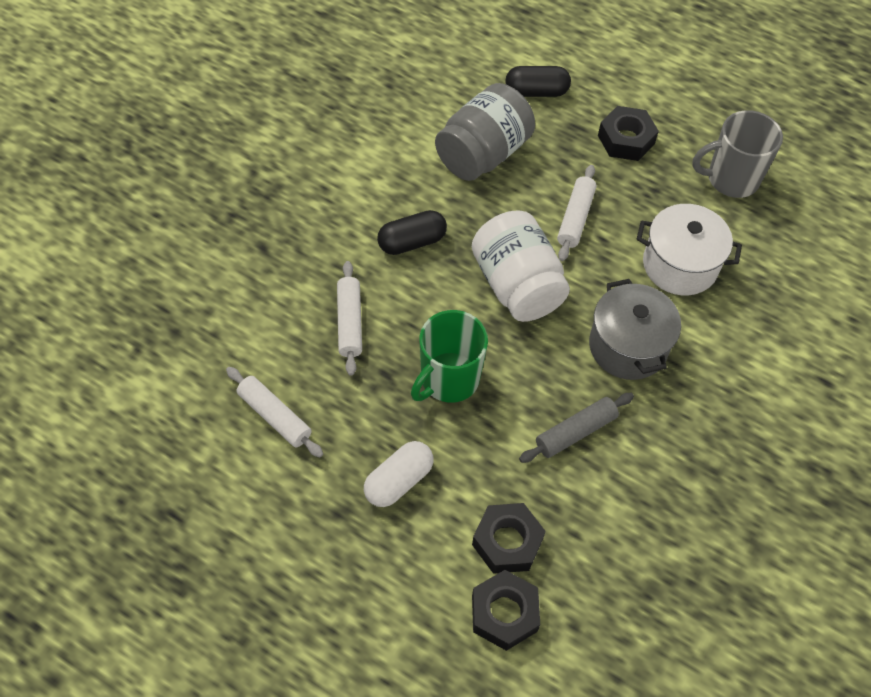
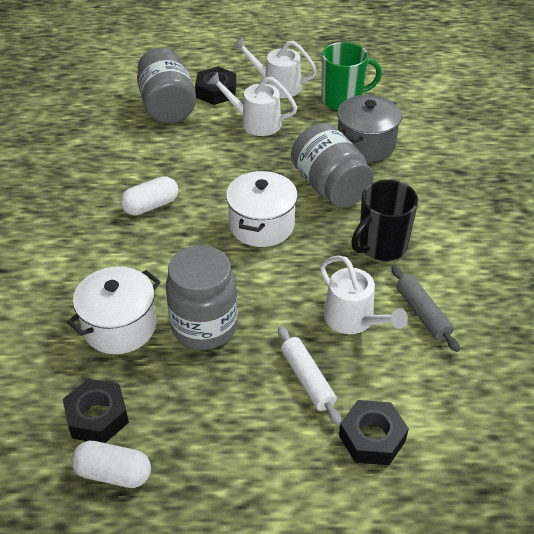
black capsule: 2 -> 0
black mug: 0 -> 1
grey jar: 1 -> 3
grey mug: 1 -> 0
white capsule: 1 -> 2
white jar: 1 -> 0
white pot: 1 -> 2
white rolling pin: 3 -> 1
white watering can: 0 -> 3

